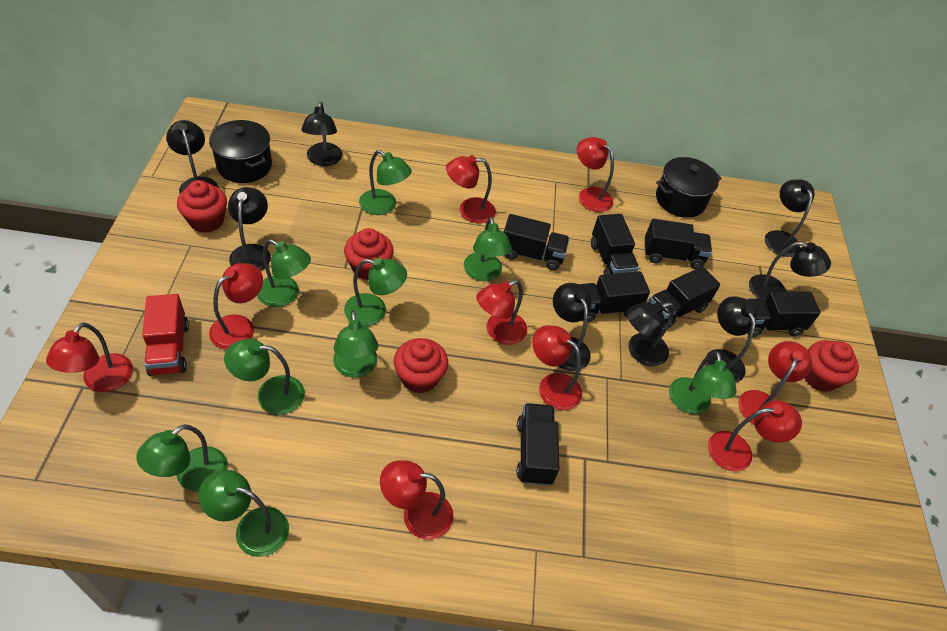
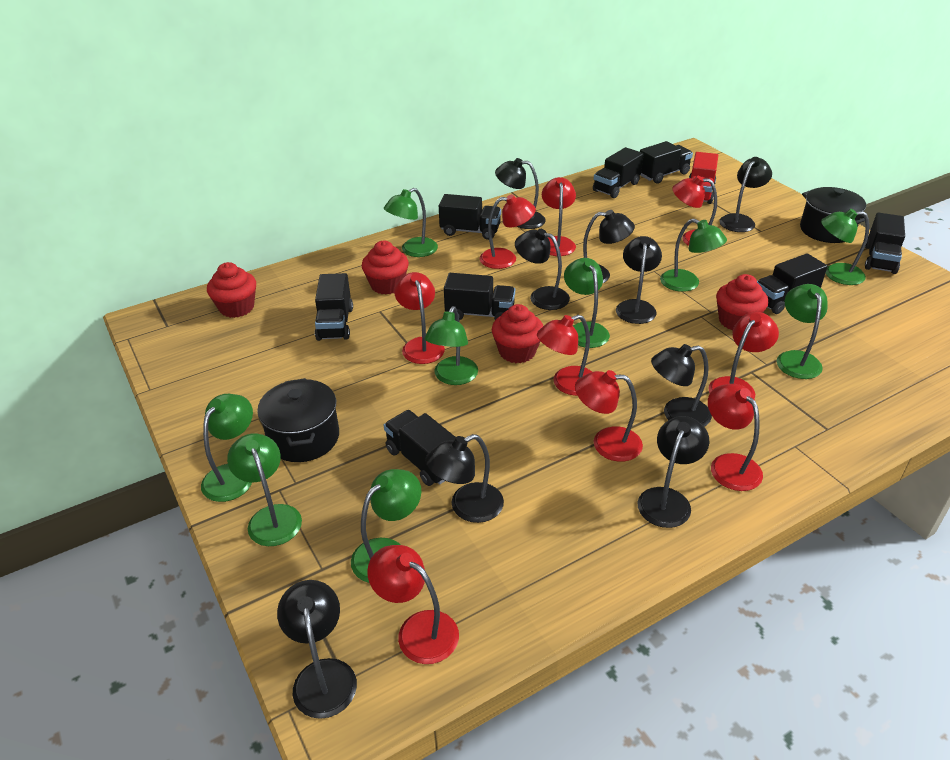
black lamp: 8 -> 9
black truck: 7 -> 8

